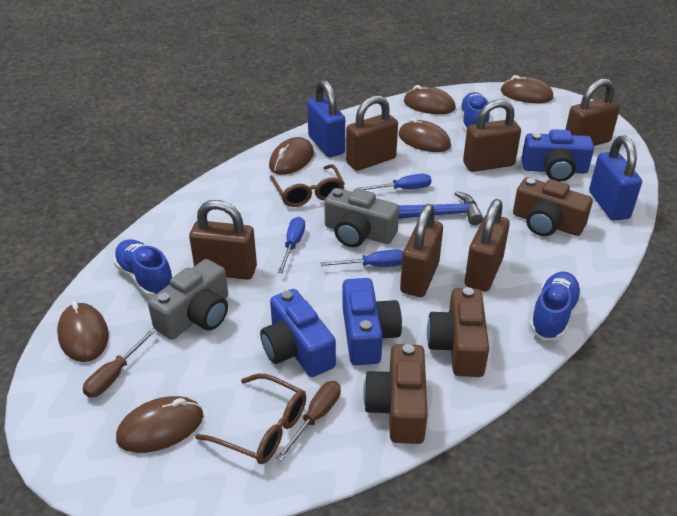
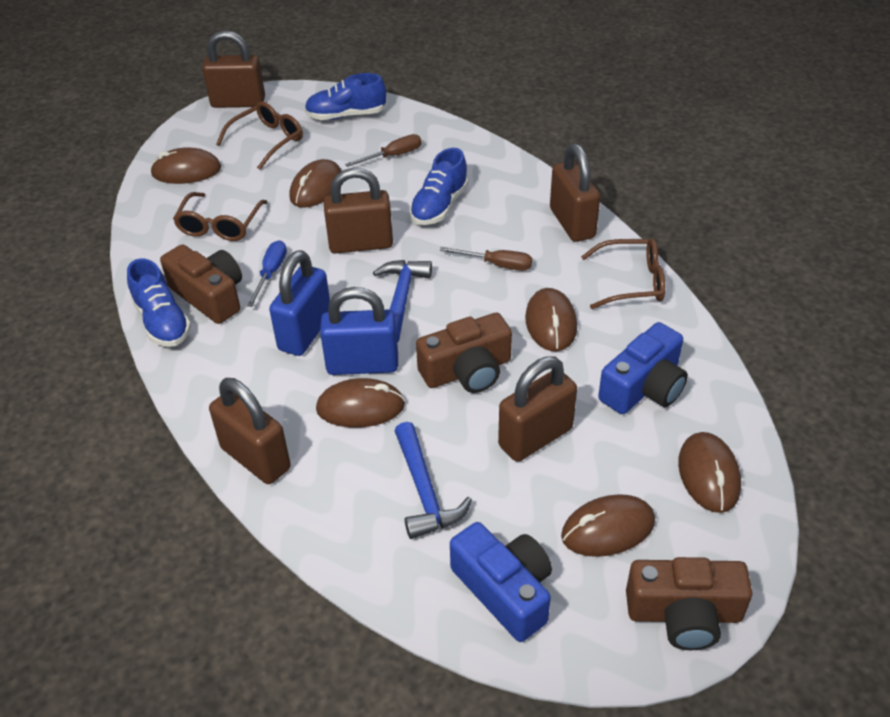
blue camera: 3 -> 2
blue hammer: 1 -> 2
blue screwdriver: 3 -> 1
brown glasses: 2 -> 3
brown padlock: 6 -> 5
grey camera: 2 -> 0

